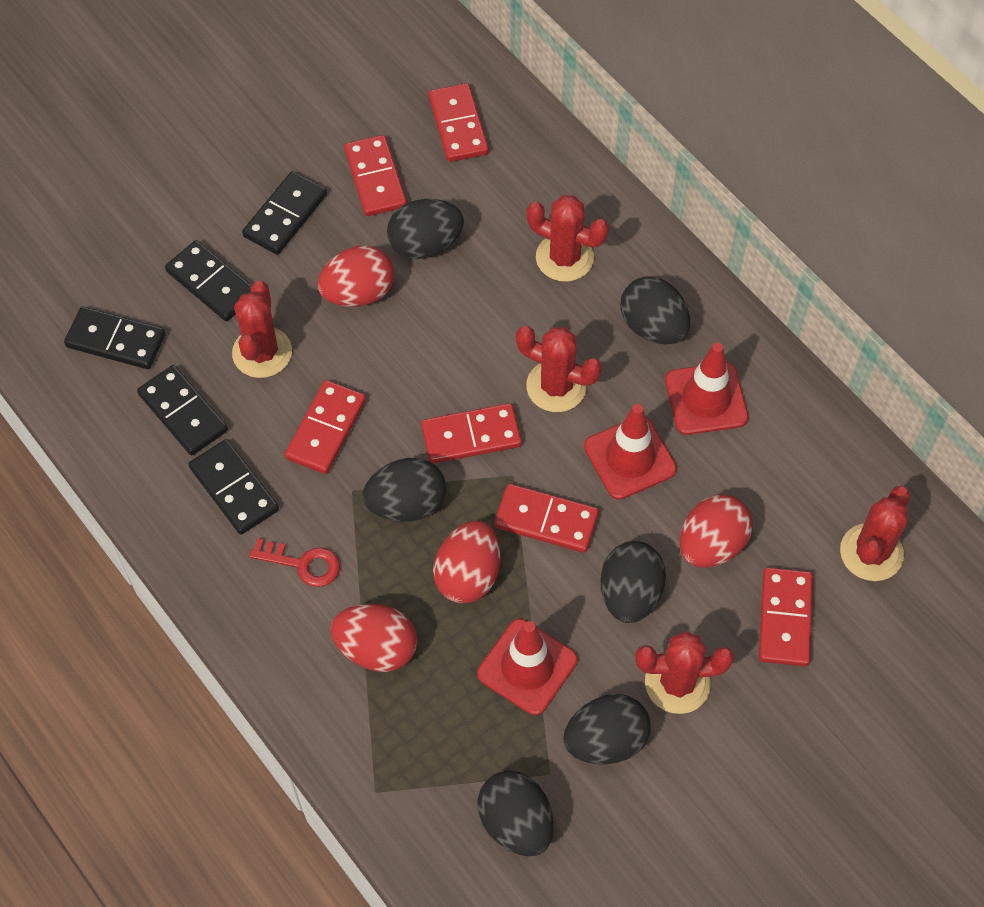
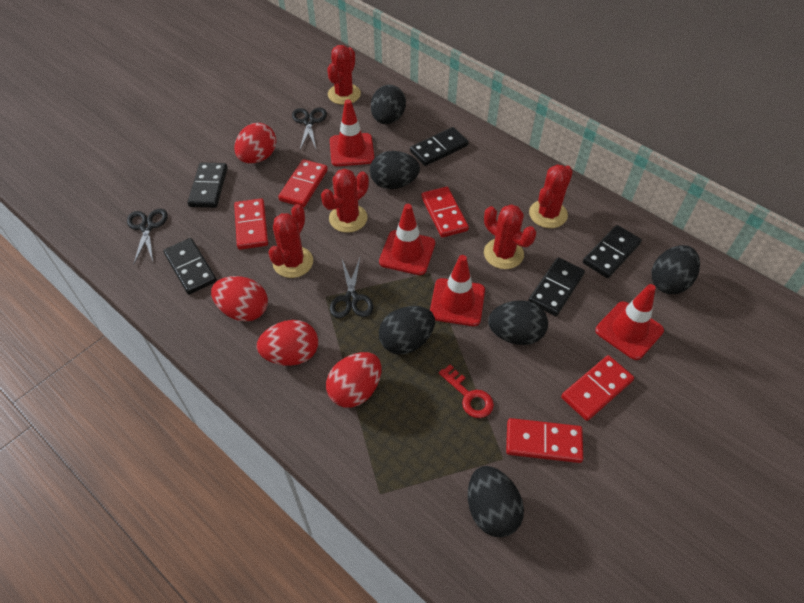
black scissors: 0 -> 3
red domino: 6 -> 5
red traffic cone: 3 -> 4

